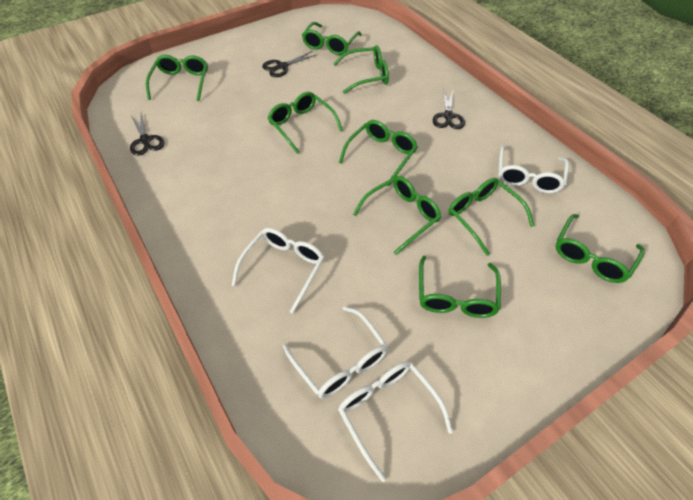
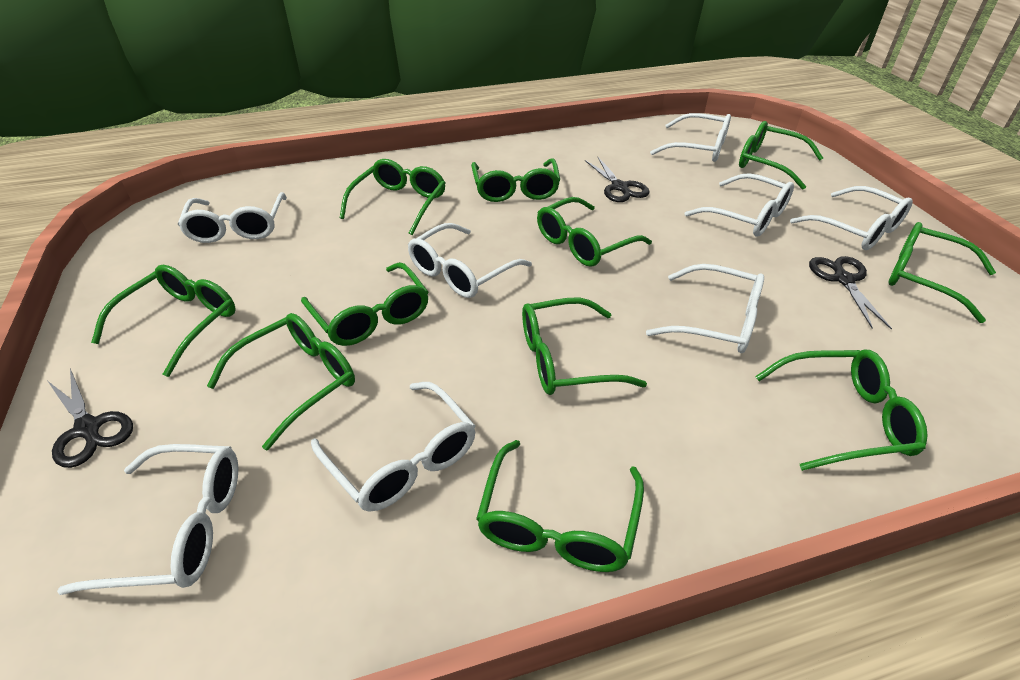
green glasses: 9 -> 11
white glasses: 4 -> 8

